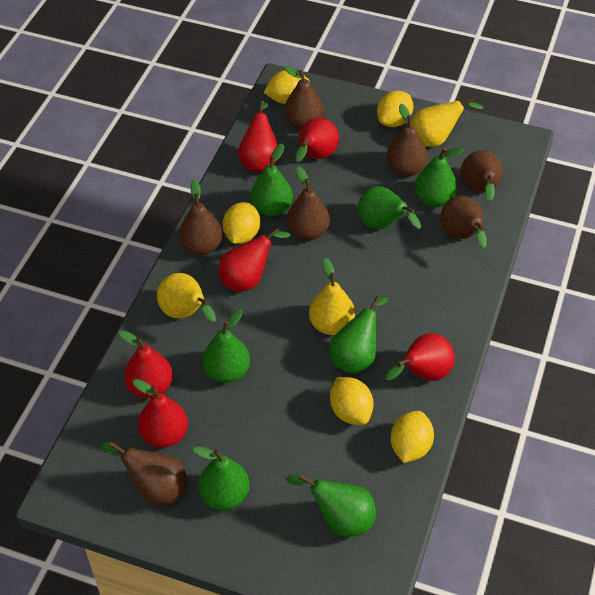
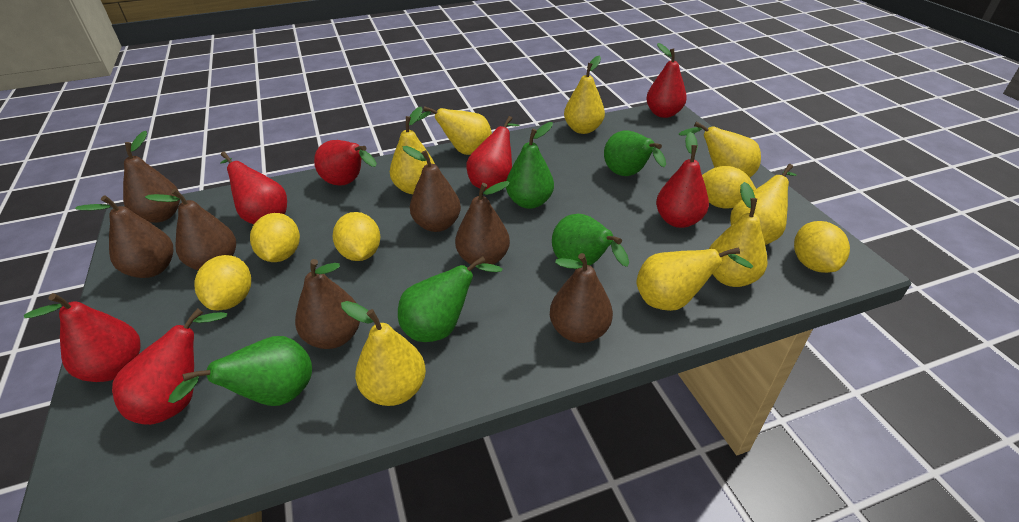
green pear: 7 -> 5
red pear: 6 -> 7
yellow pear: 3 -> 8

